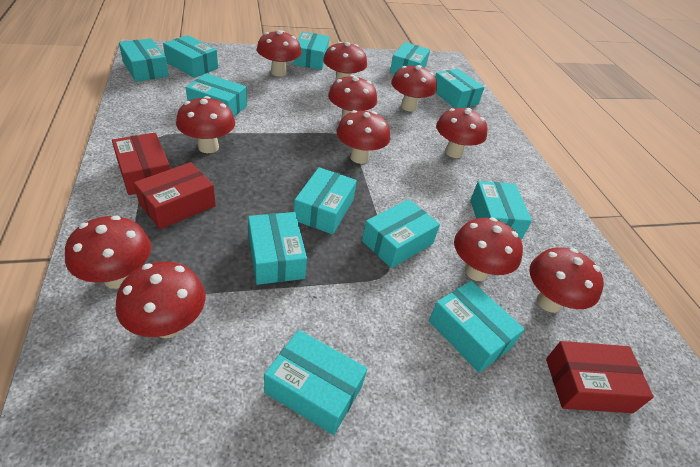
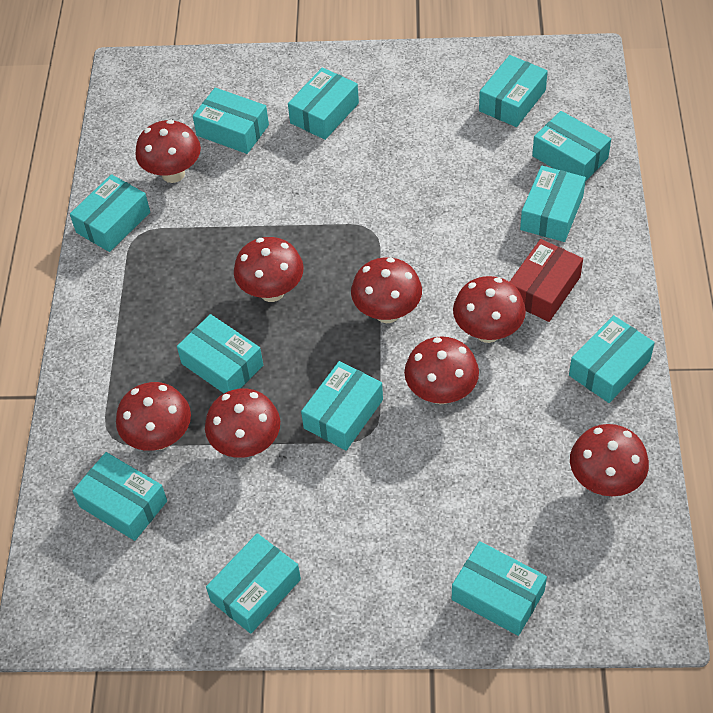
red box: 3 -> 1
red mushroom: 11 -> 8

